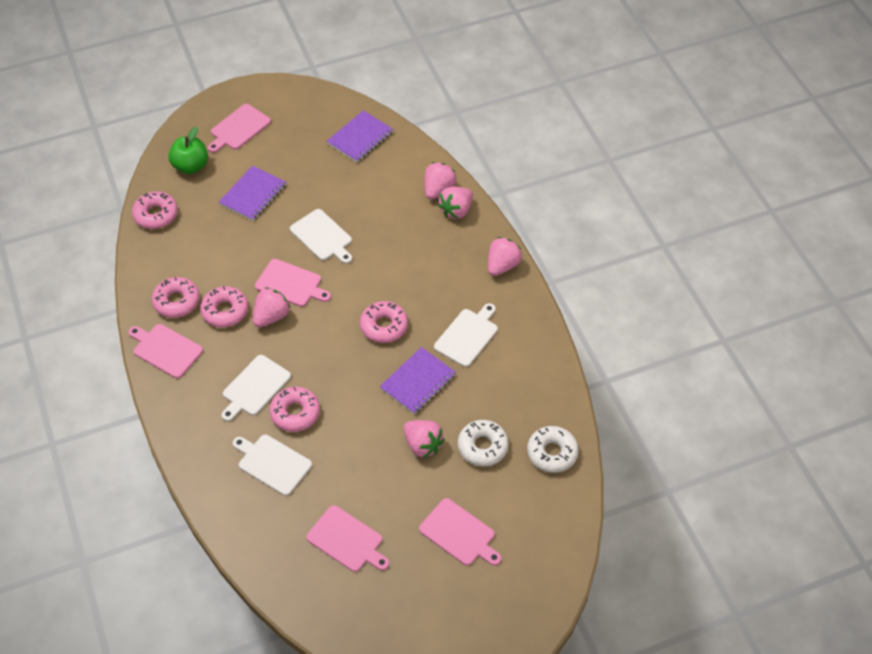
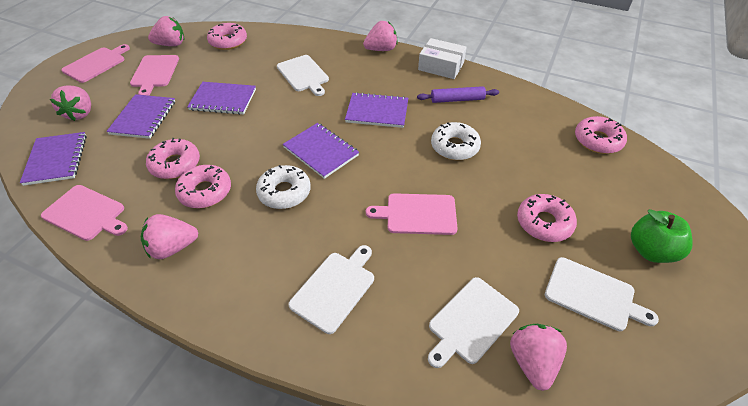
pink cutting board: 5 -> 4
purple notebook: 3 -> 5
purple rolling pin: 0 -> 1
white box: 0 -> 1

